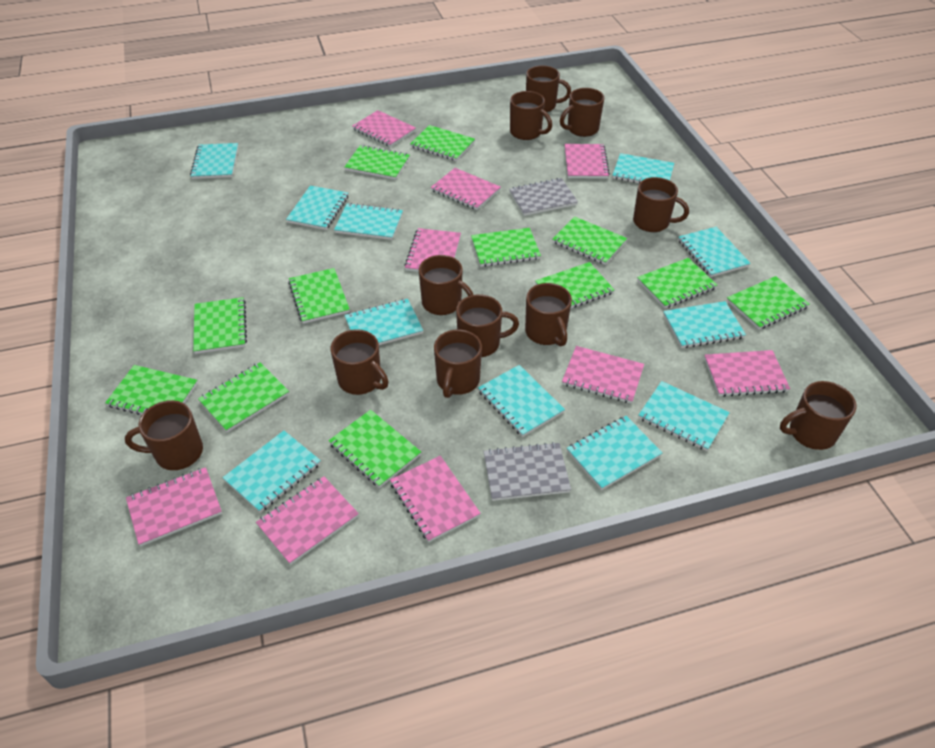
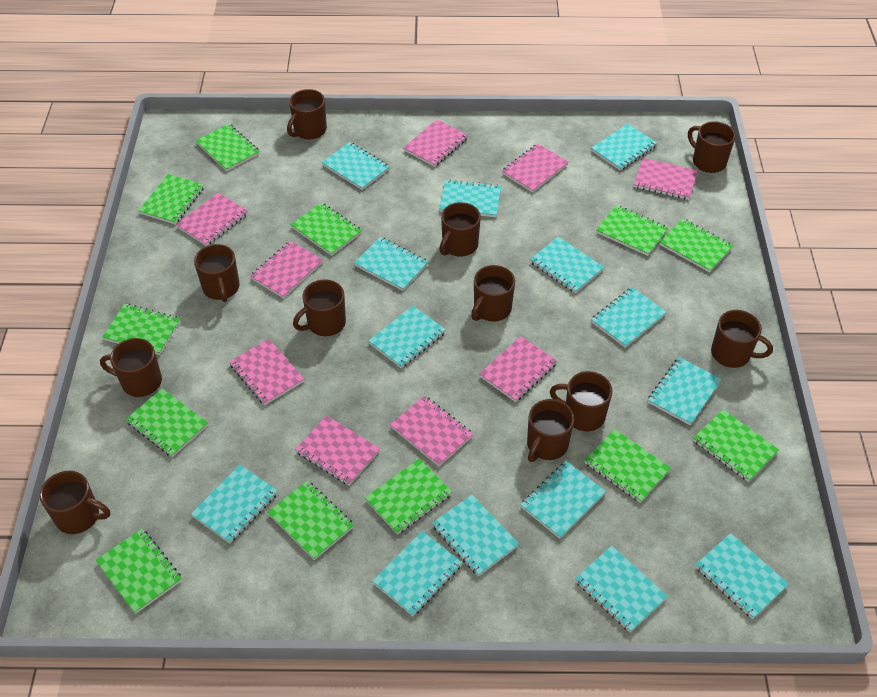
grey notebook: 2 -> 0
turquoise notebook: 11 -> 14

